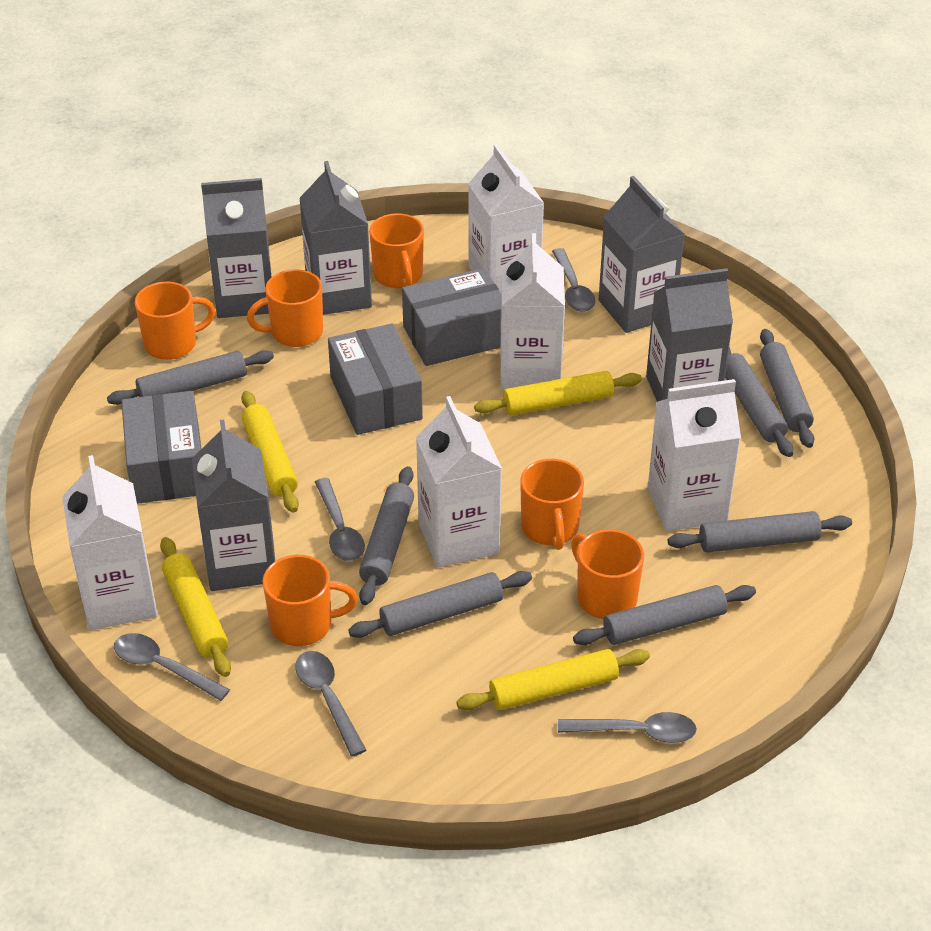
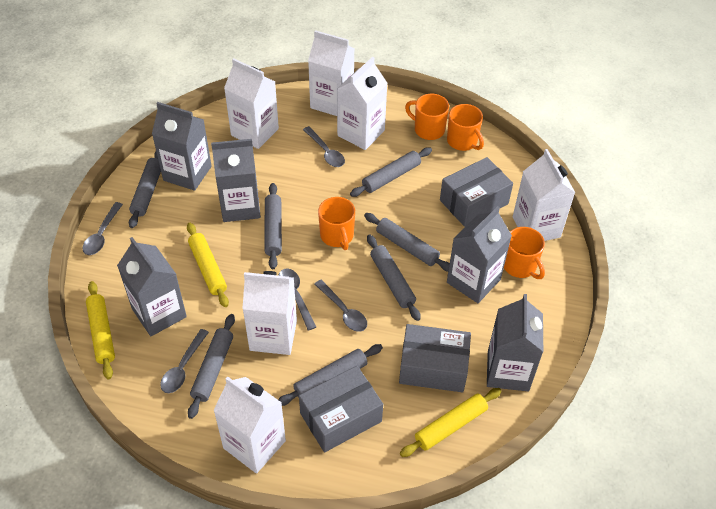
orange mug: 6 -> 4
white carton: 5 -> 6
yellow rolling pin: 4 -> 3

